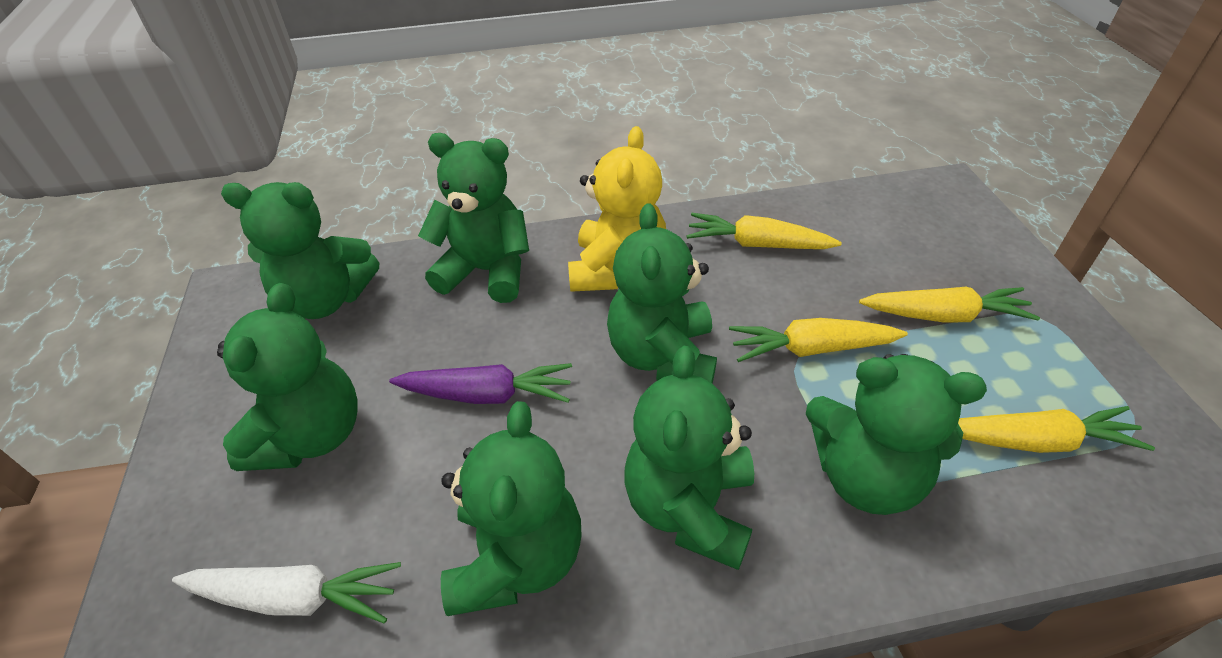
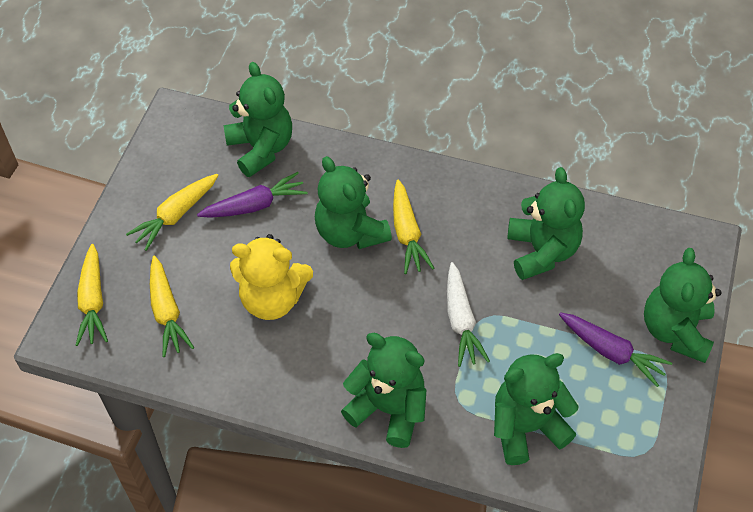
green teddy bear: 7 -> 6
purple carrot: 1 -> 2

